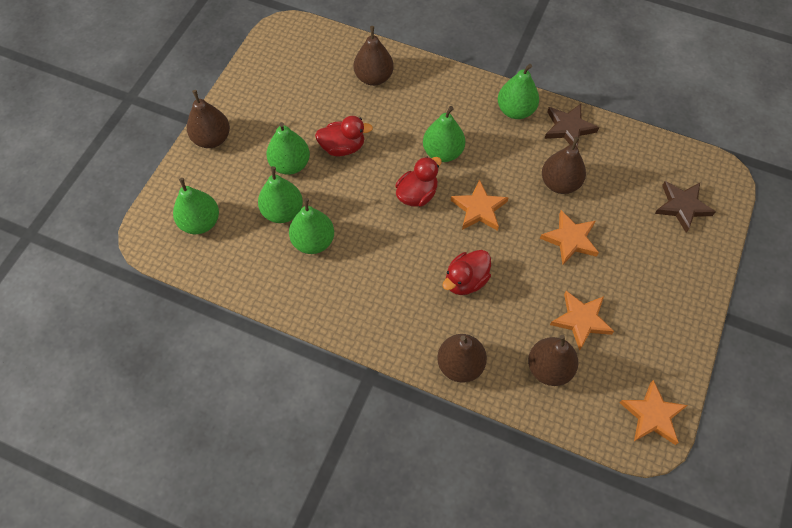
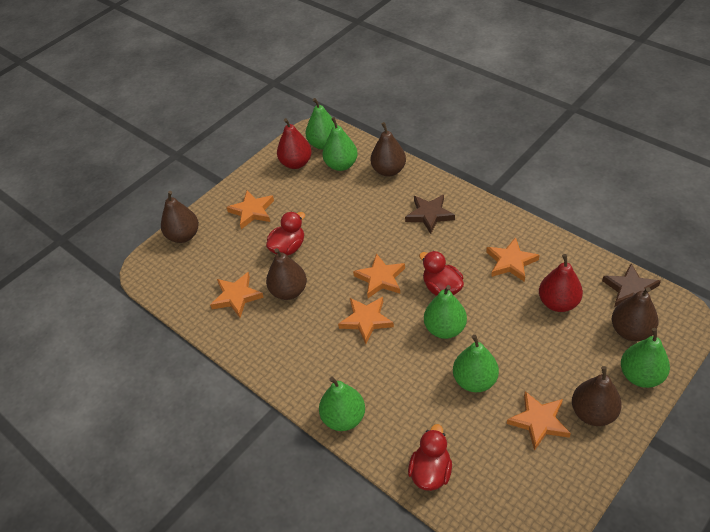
orange star: 4 -> 6
red pear: 0 -> 2

